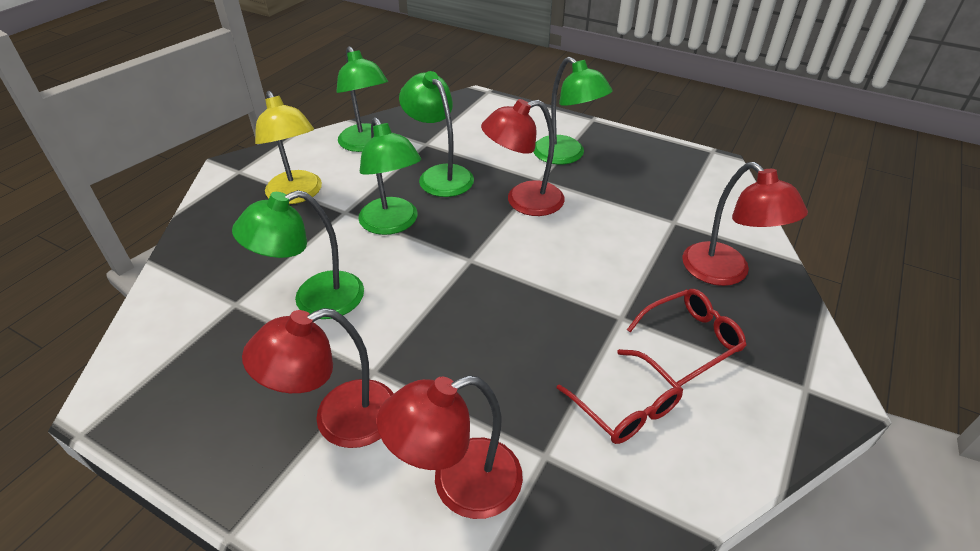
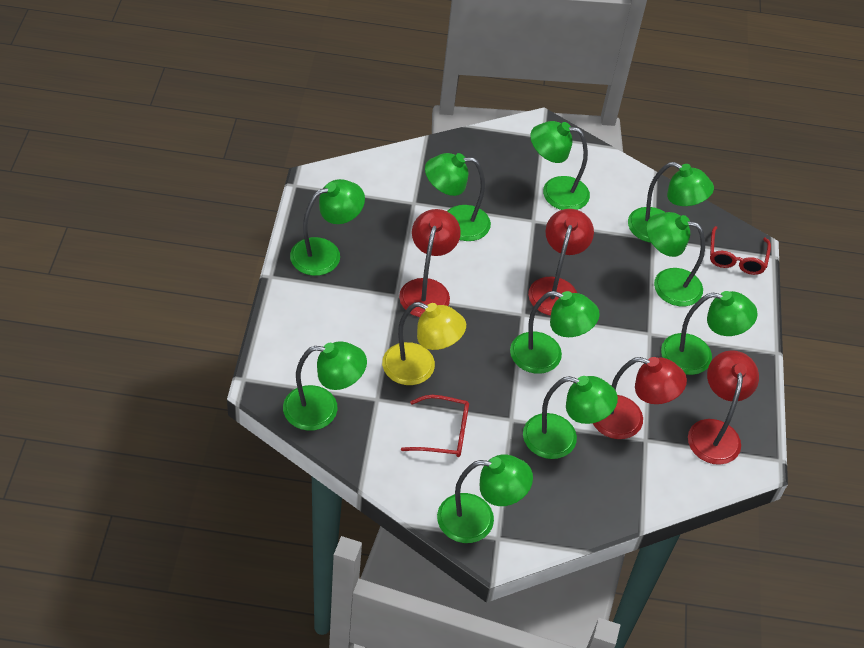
green lamp: 5 -> 10

